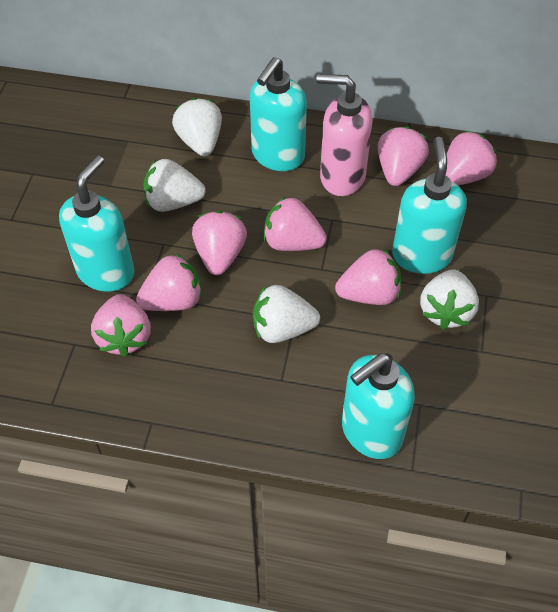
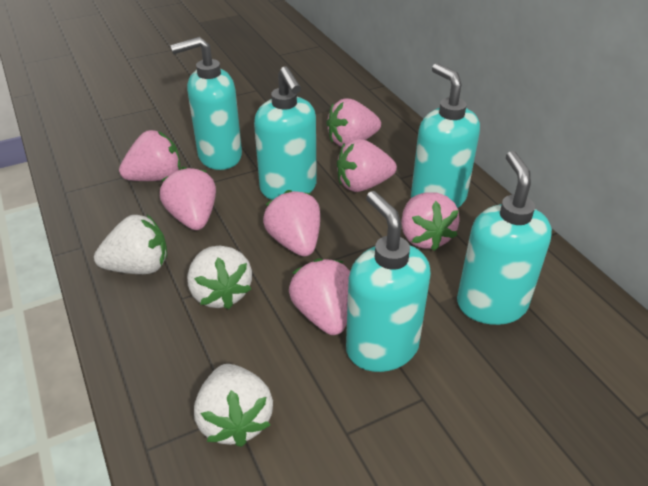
pink soap dispenser: 1 -> 0
turquoise soap dispenser: 4 -> 5
white strawberry: 4 -> 3

